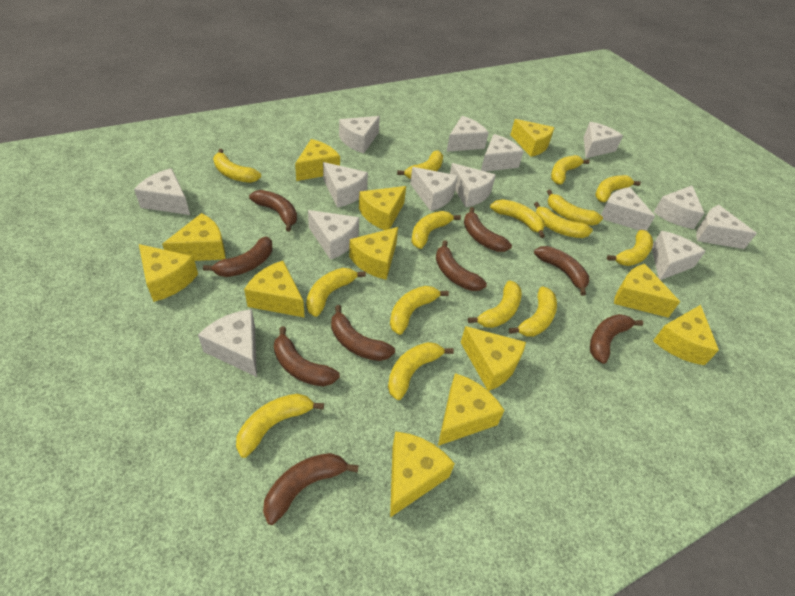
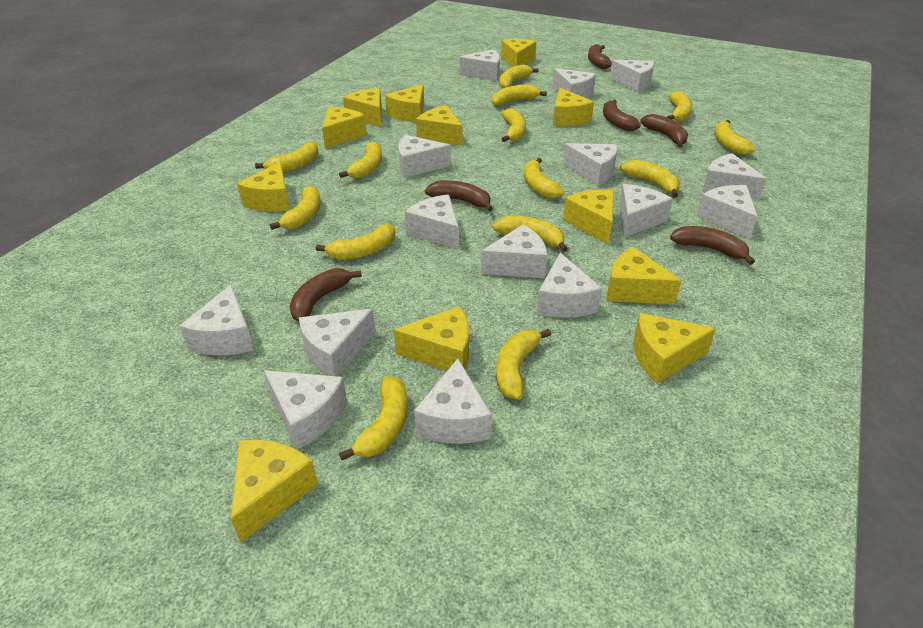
brown banana: 9 -> 6
white cheese: 14 -> 15
yellow banana: 15 -> 14

